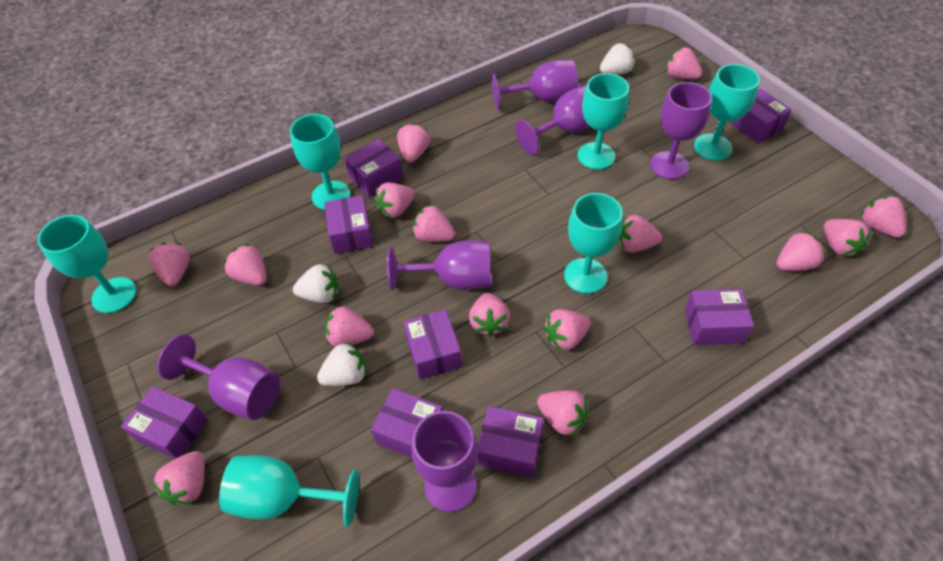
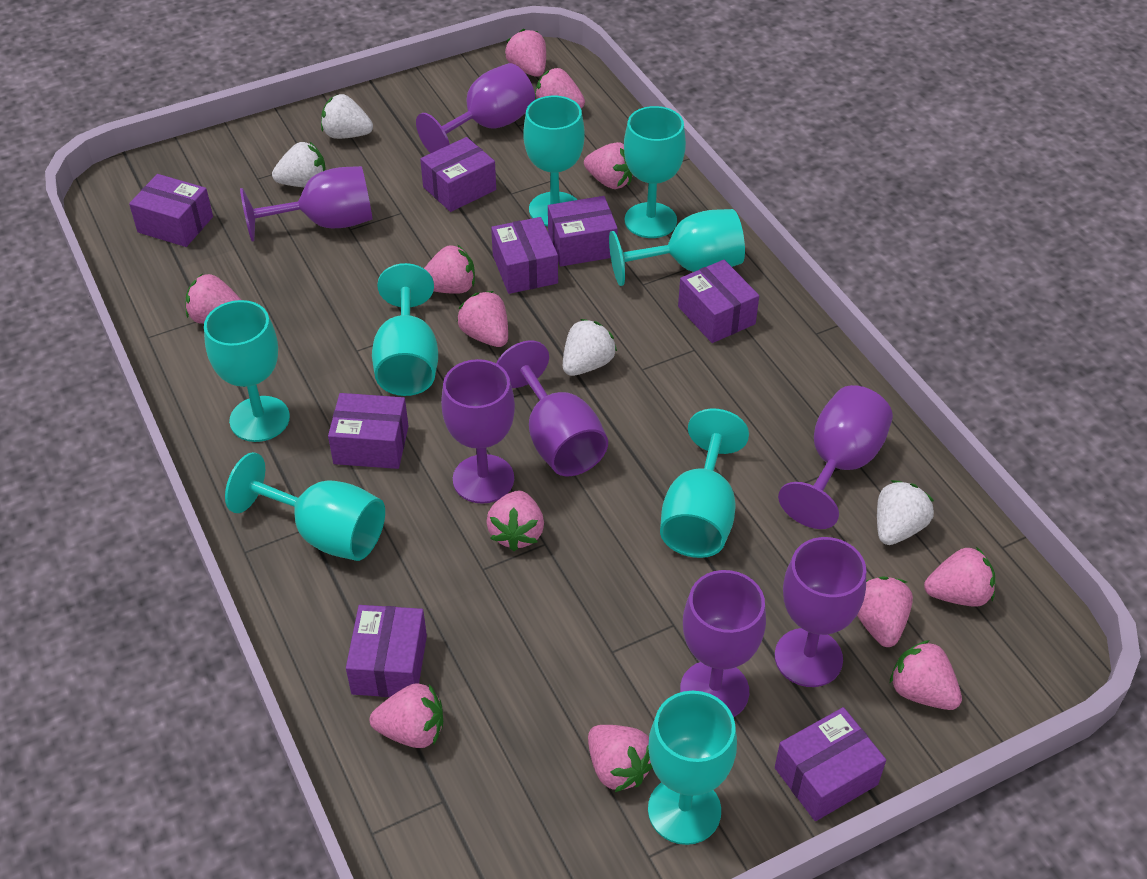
pink strawberry: 15 -> 12
purple goblet: 6 -> 7
turquoise goblet: 6 -> 8
white strawberry: 3 -> 4

